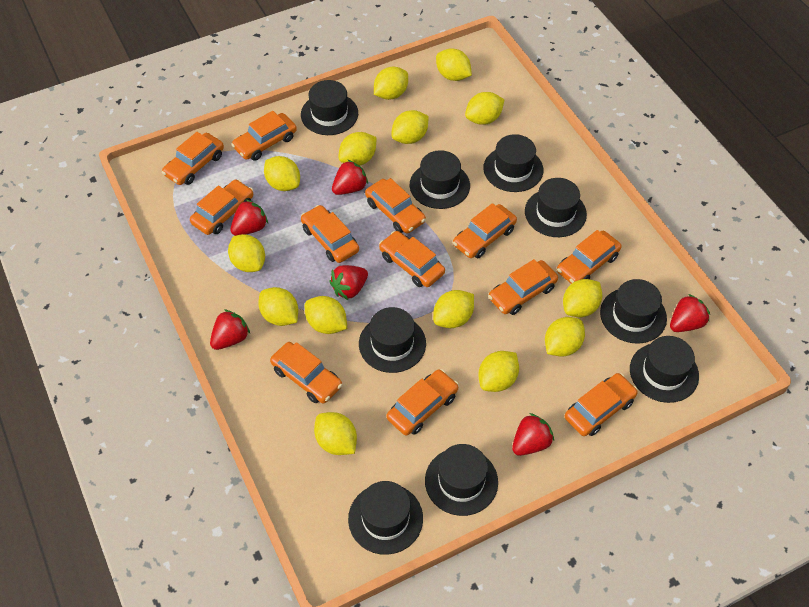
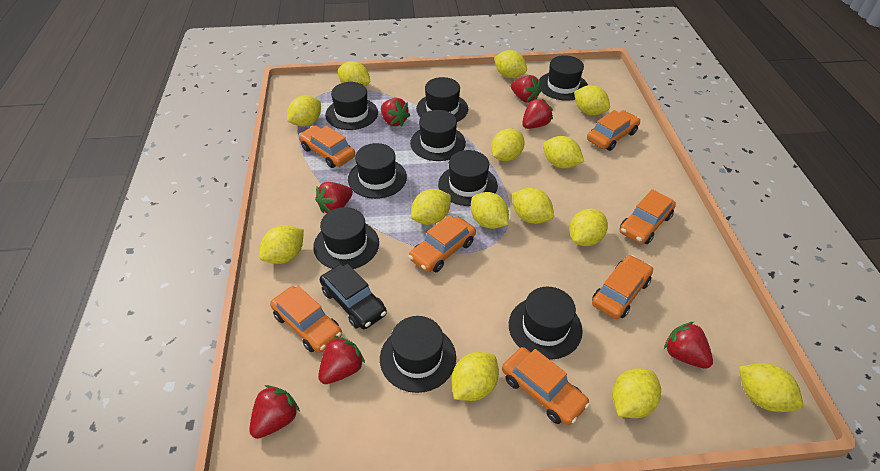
black car: 0 -> 1
orange car: 12 -> 7
red strawberry: 6 -> 7

